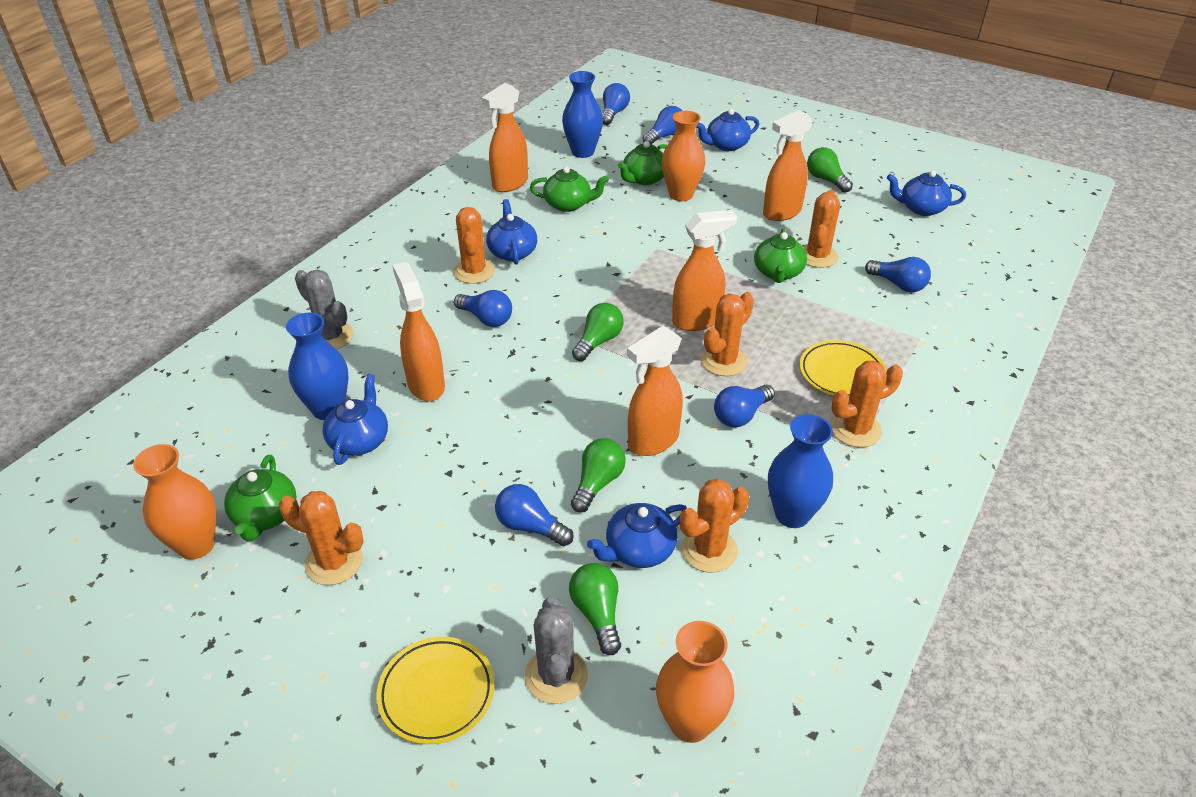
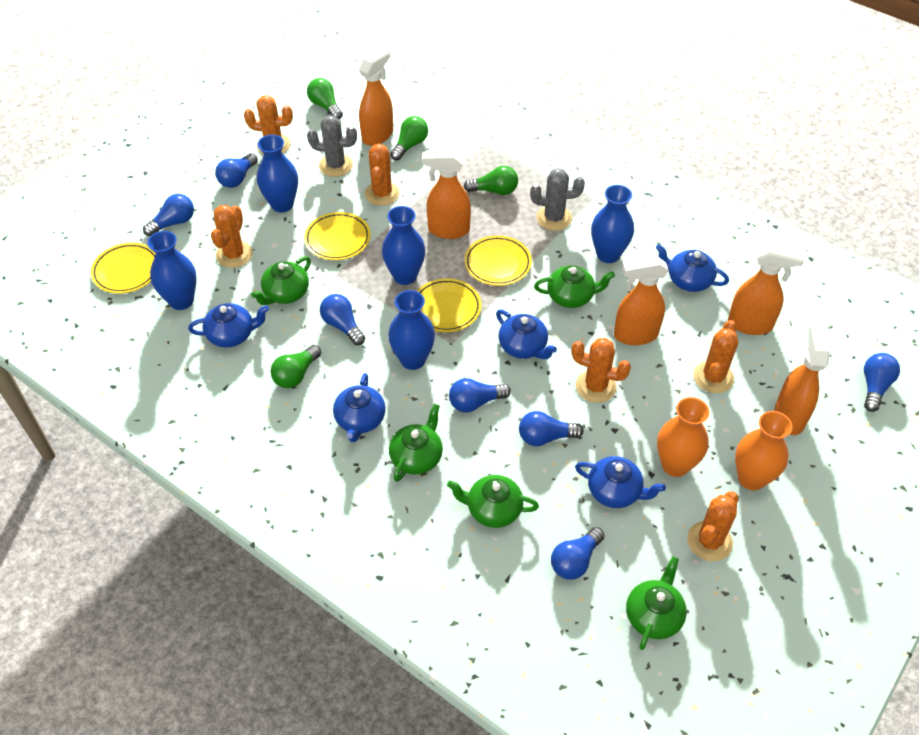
blue light bulb: 6 -> 7
blue vase: 3 -> 5
green teapot: 4 -> 5
orange vase: 3 -> 2
yellow plate: 2 -> 4

